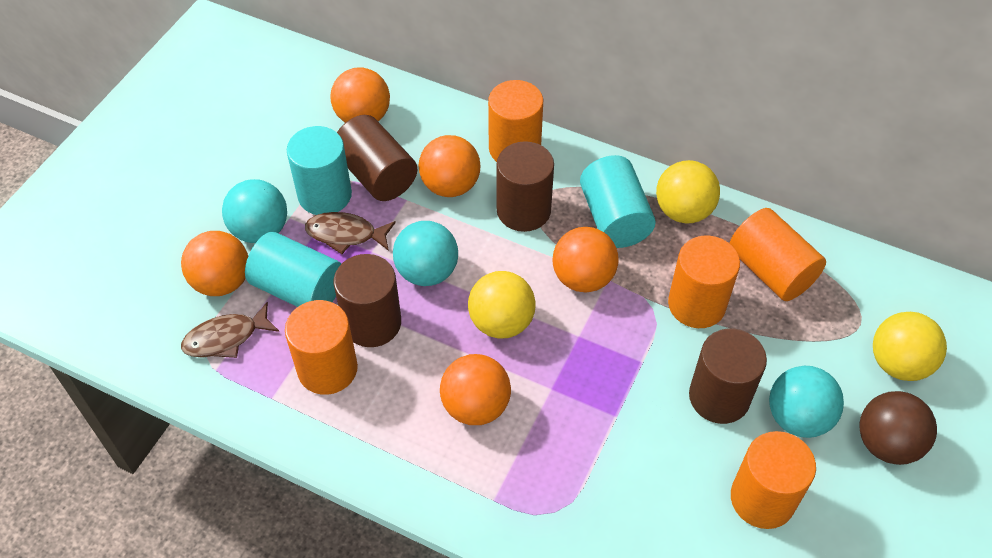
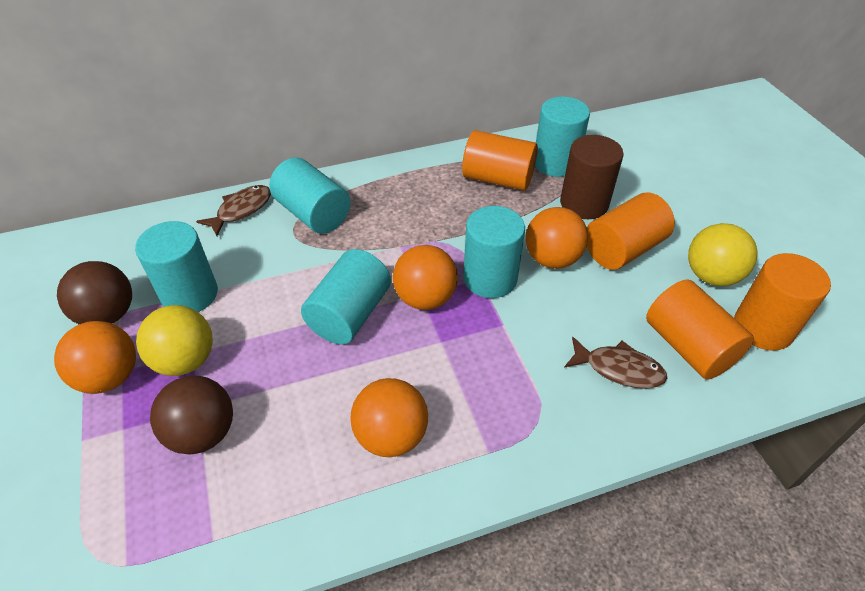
brown ball: 1 -> 2
brown cylinder: 4 -> 1
orange ball: 5 -> 4
orange cylinder: 5 -> 4
turquoise ball: 3 -> 0
turquoise cylinder: 3 -> 5
yellow ball: 3 -> 2

